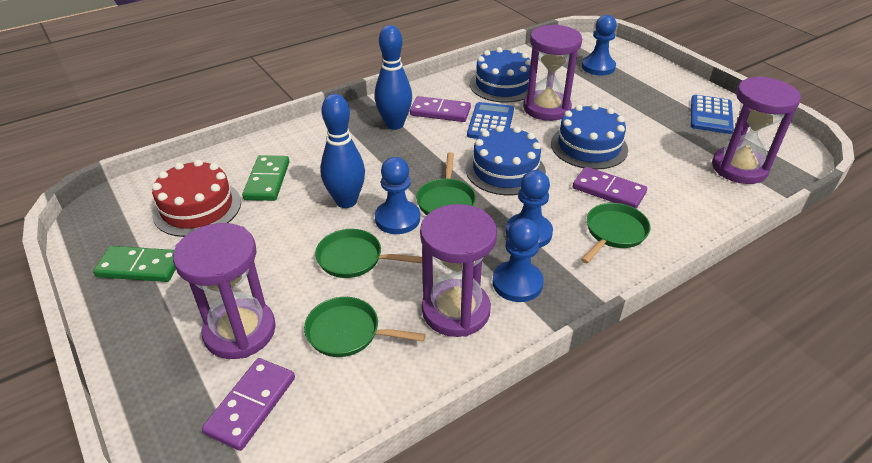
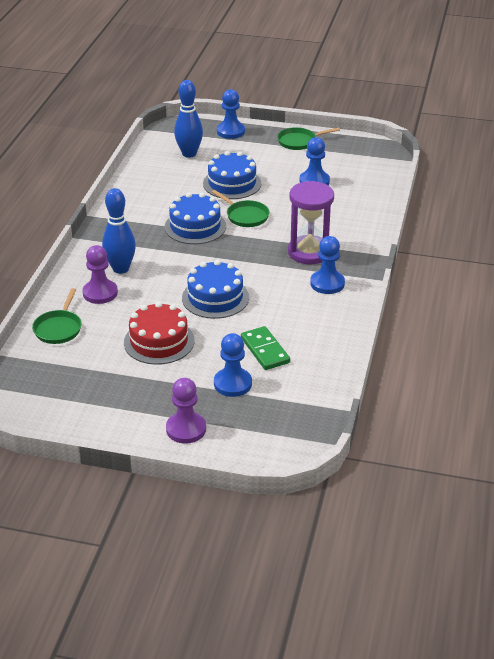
blue calculator: 2 -> 0
green domino: 2 -> 1
green pan: 4 -> 3
purple domino: 3 -> 0
purple hourglass: 4 -> 1
purple pawn: 0 -> 2

